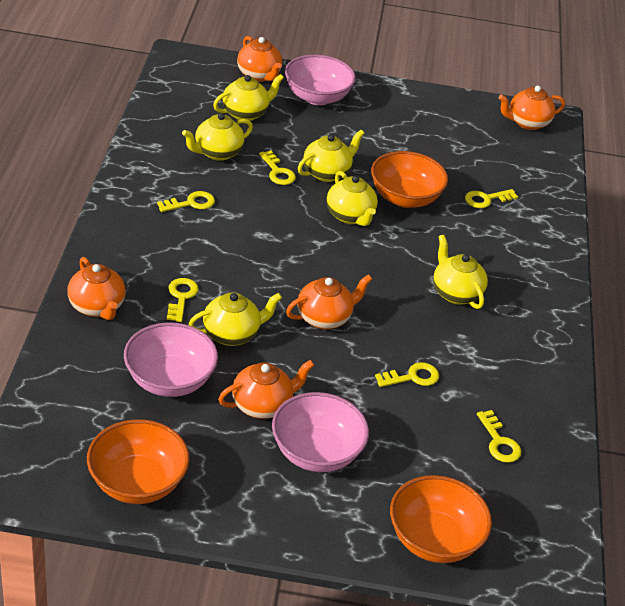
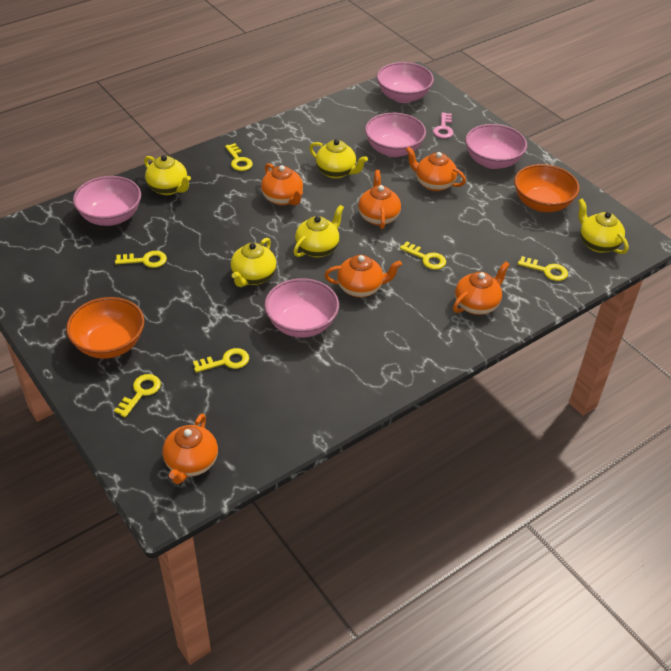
orange bowl: 3 -> 2
orange teapot: 5 -> 6
pink bowl: 3 -> 5
pink key: 0 -> 1
yellow teapot: 6 -> 5

